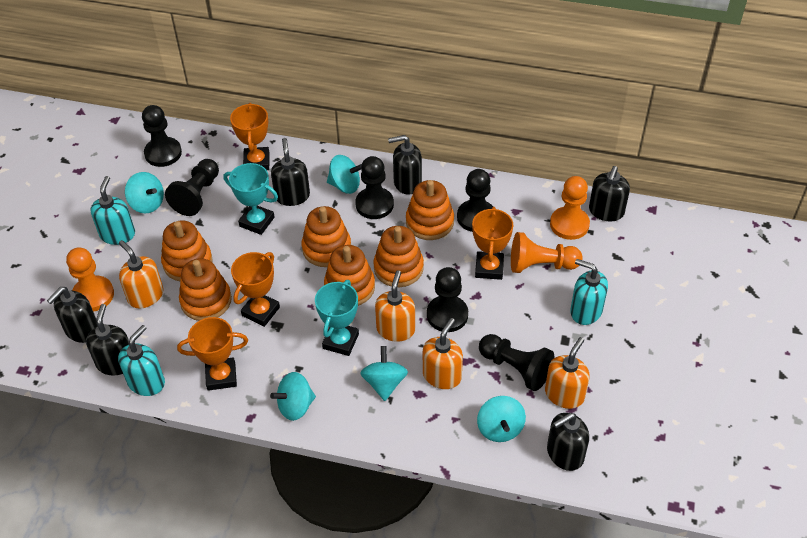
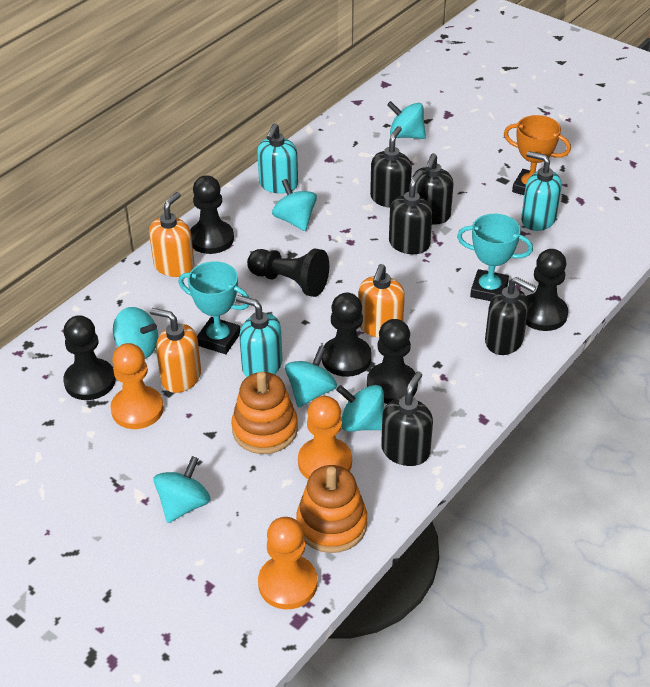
black soap dispenser: 6 -> 5
orange soap dispenser: 4 -> 3
orange stacking toy: 6 -> 2
orange trophy: 4 -> 1
turquoise spinning top: 5 -> 6

